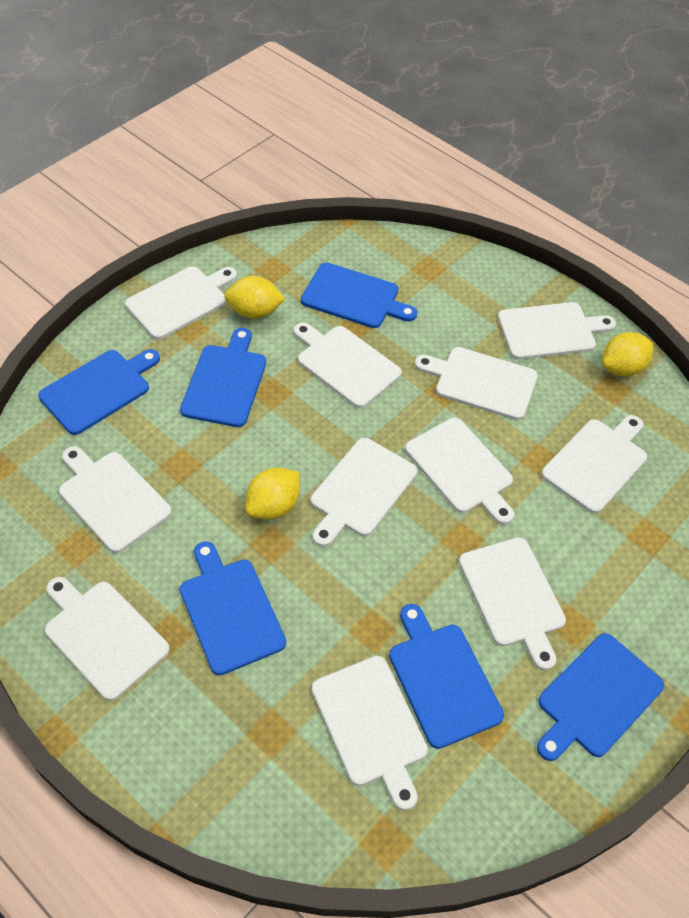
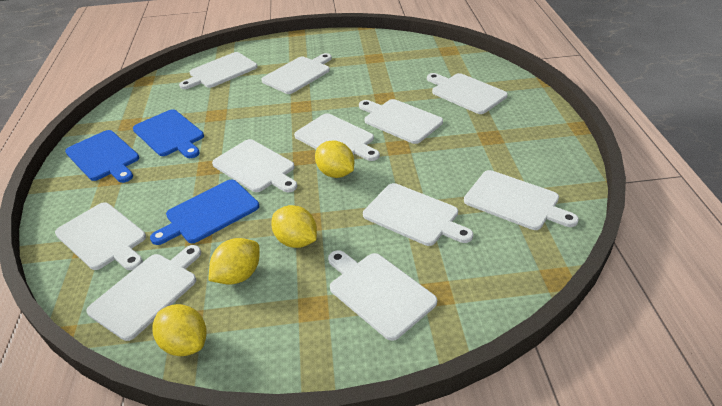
blue cutting board: 6 -> 3
yellow lemon: 3 -> 4

